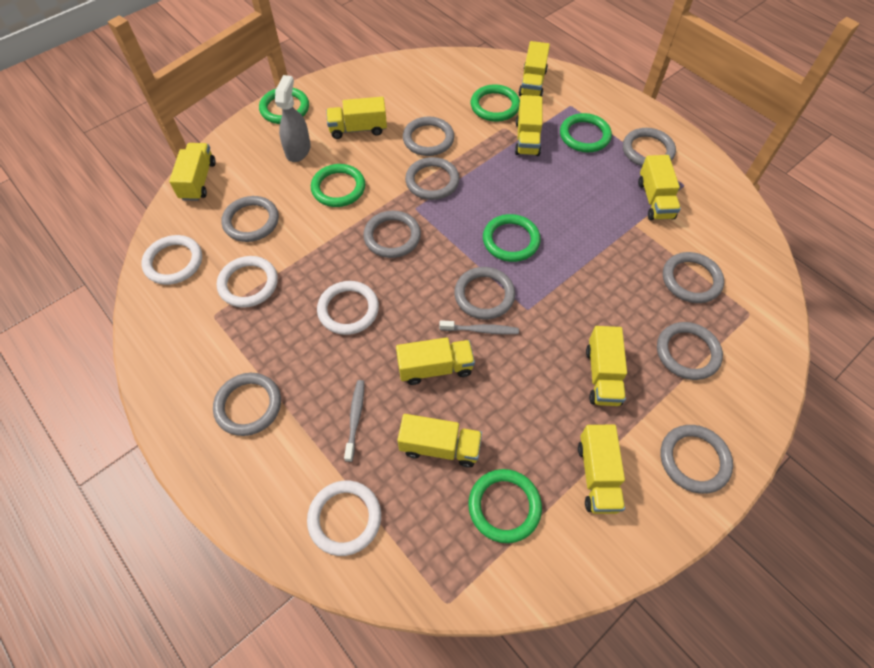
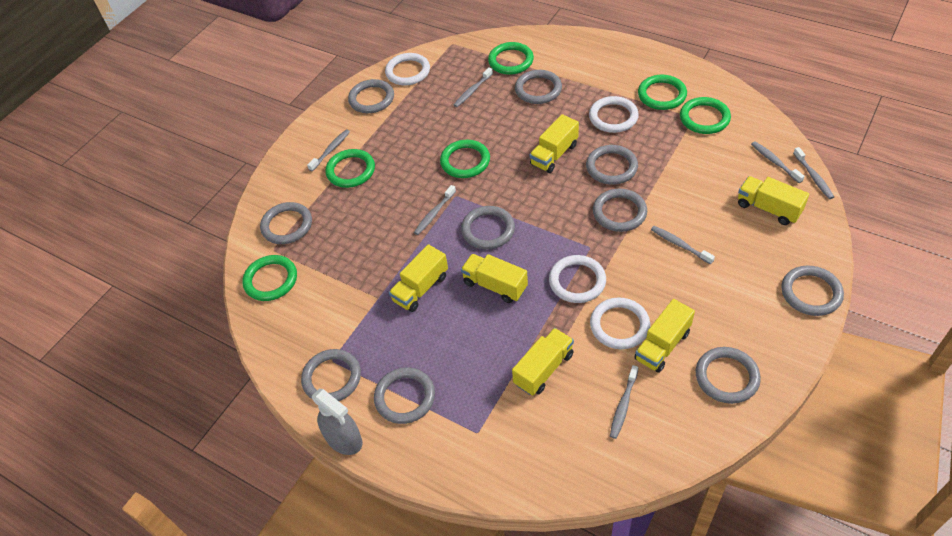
grey toothbrush: 2 -> 7
yellow truck: 9 -> 6

